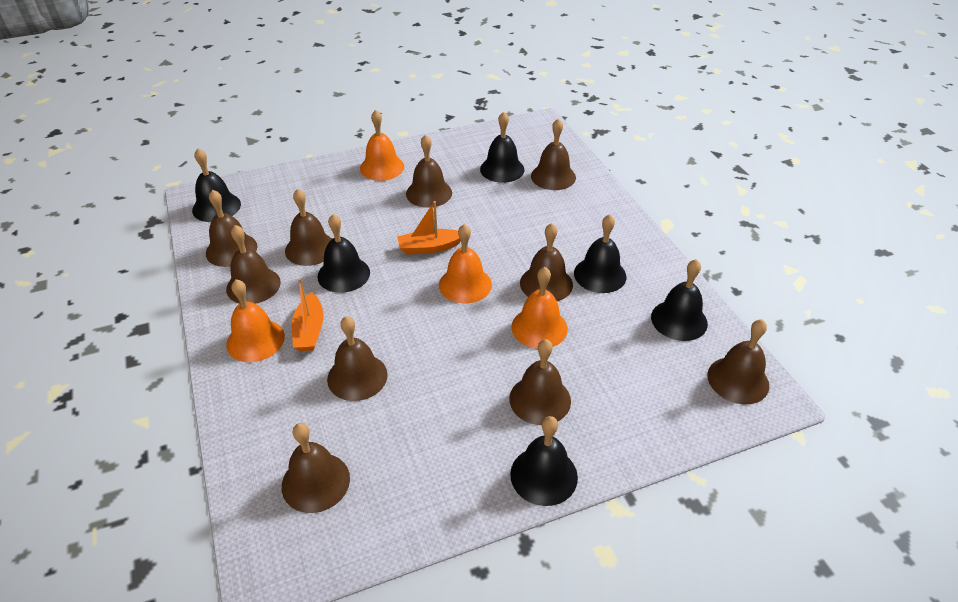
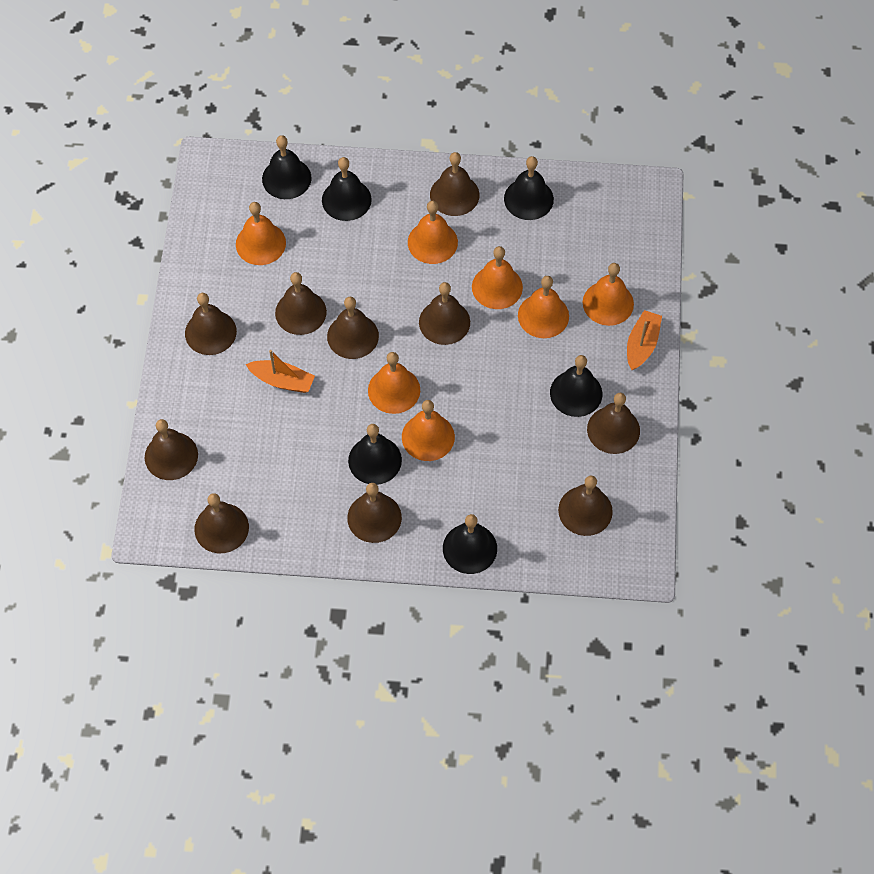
orange bell: 4 -> 7

